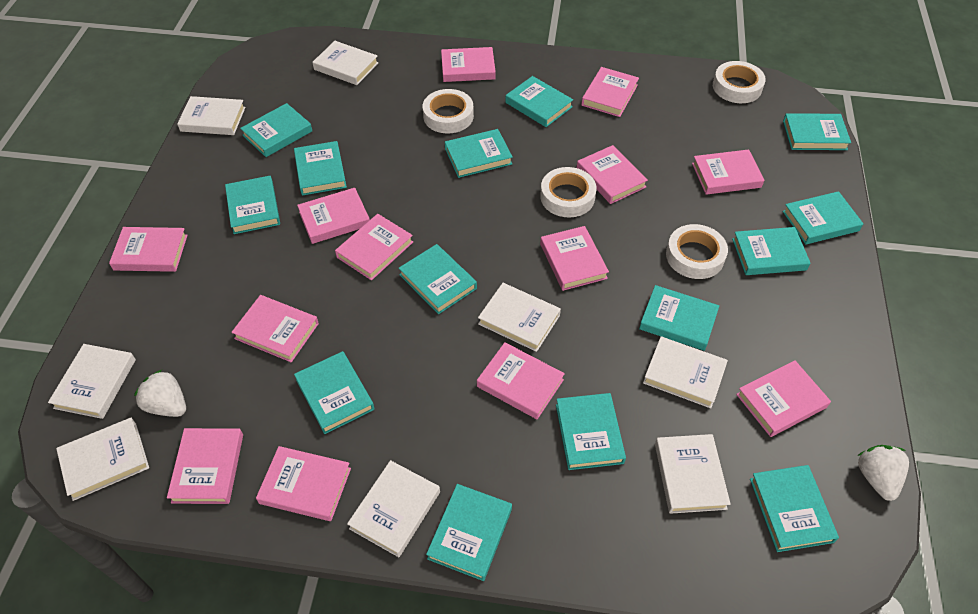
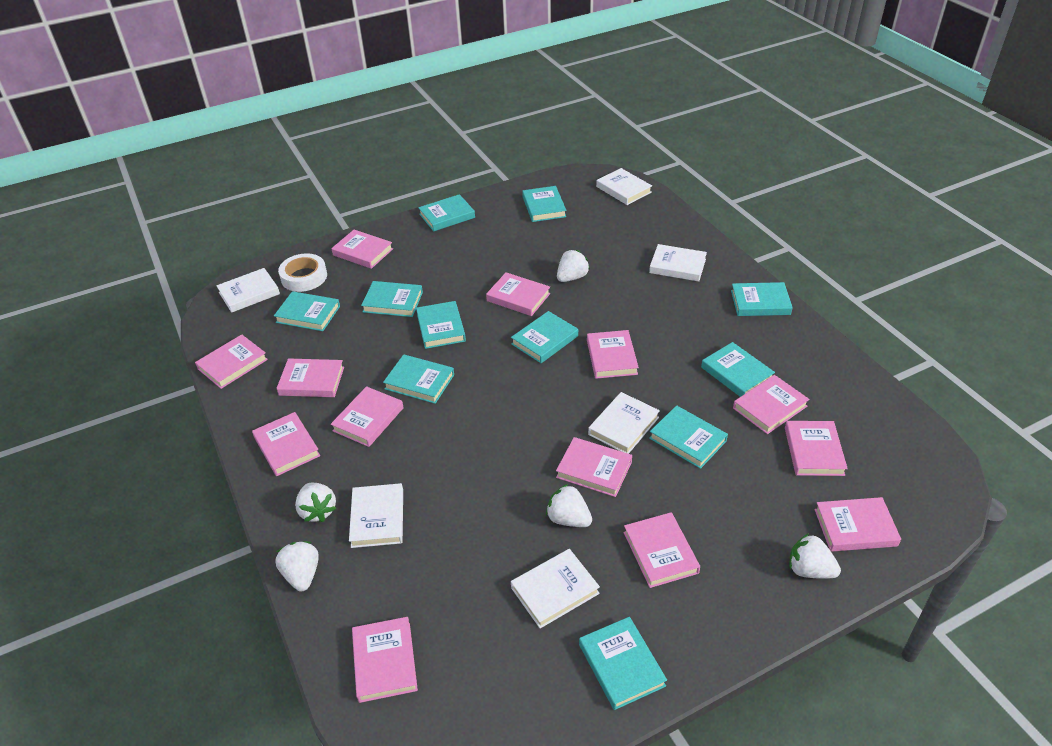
turquoise book: 14 -> 11
white book: 8 -> 6
white strawberry: 2 -> 5
white tape: 4 -> 1

